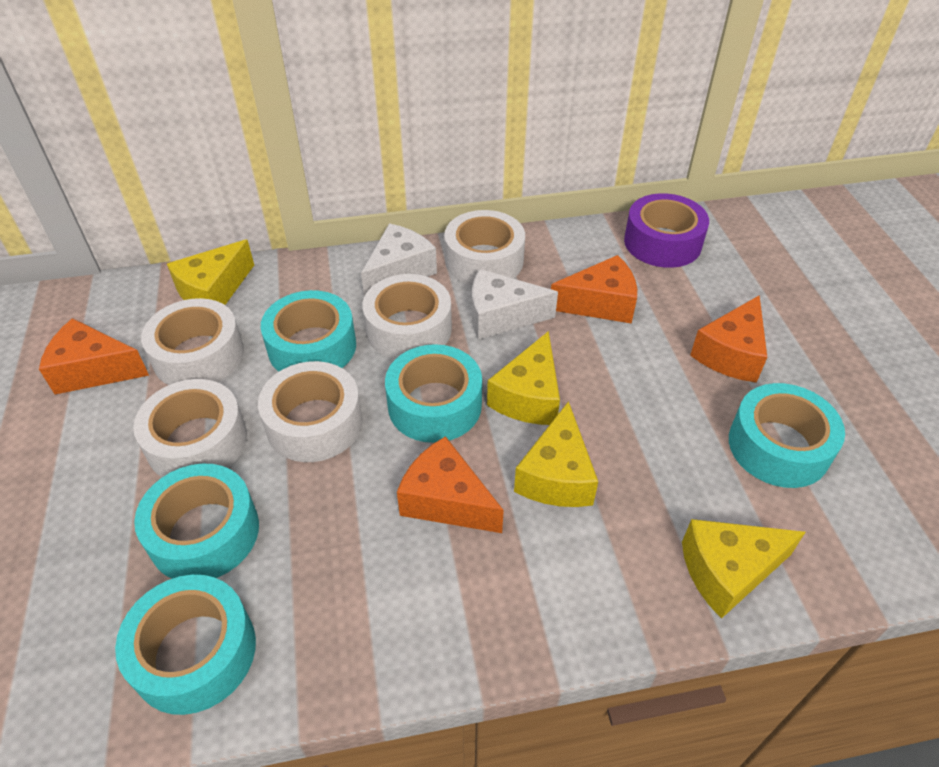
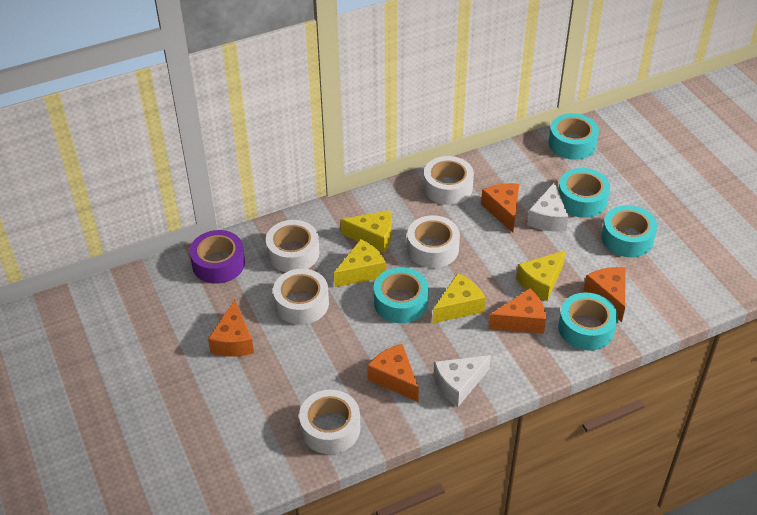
orange cheese: 4 -> 5

